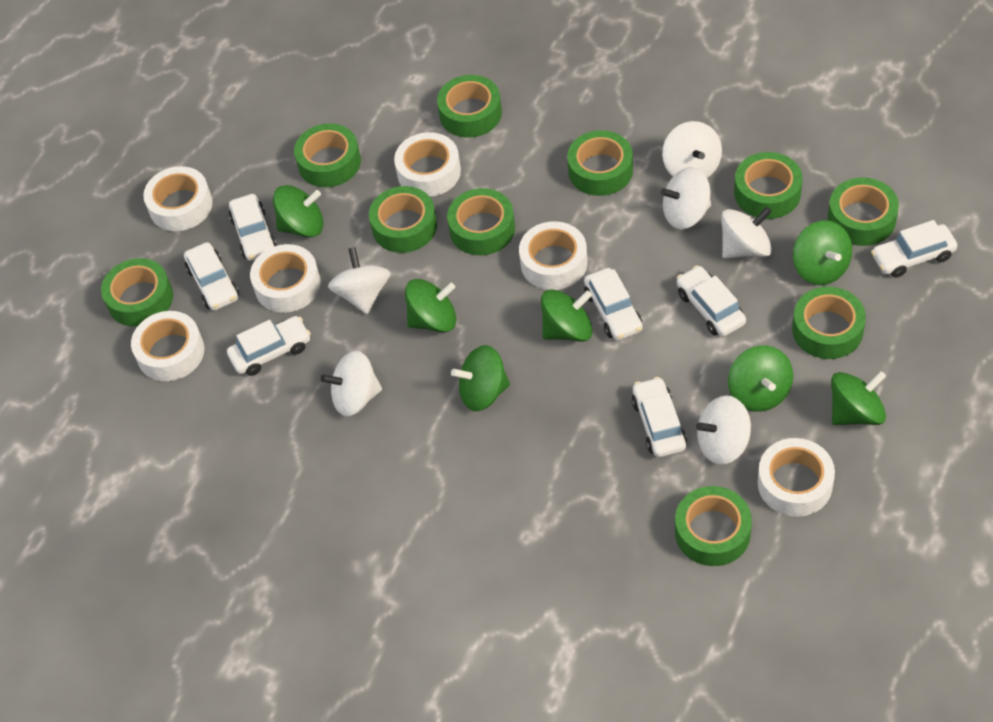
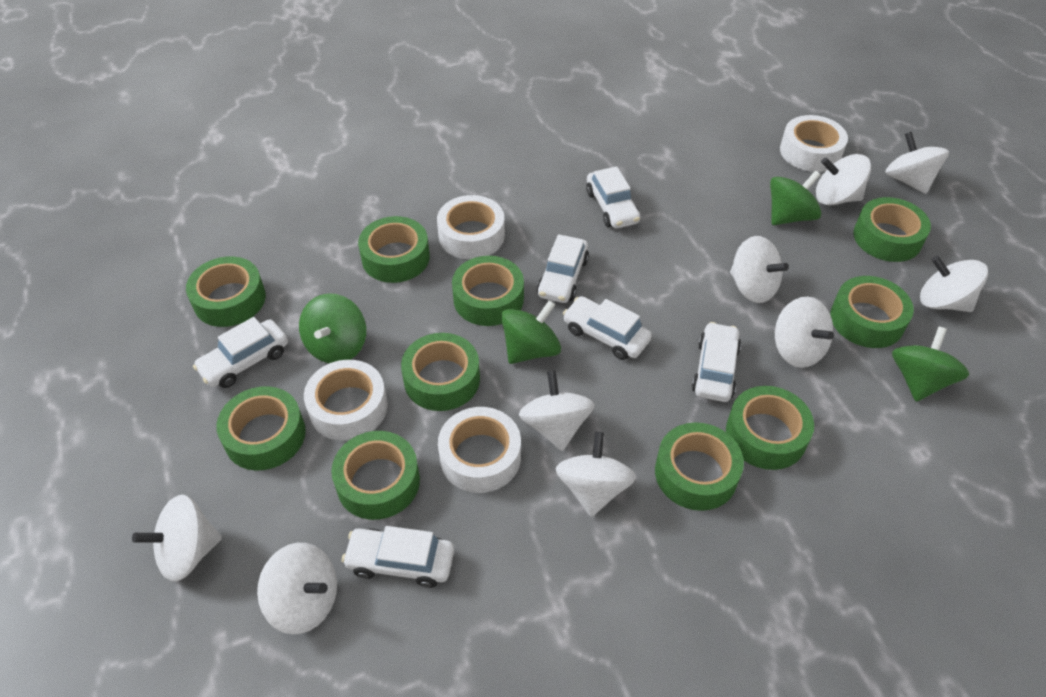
green spinning top: 7 -> 4
white car: 7 -> 6
white spinning top: 6 -> 9
white tape: 6 -> 4

